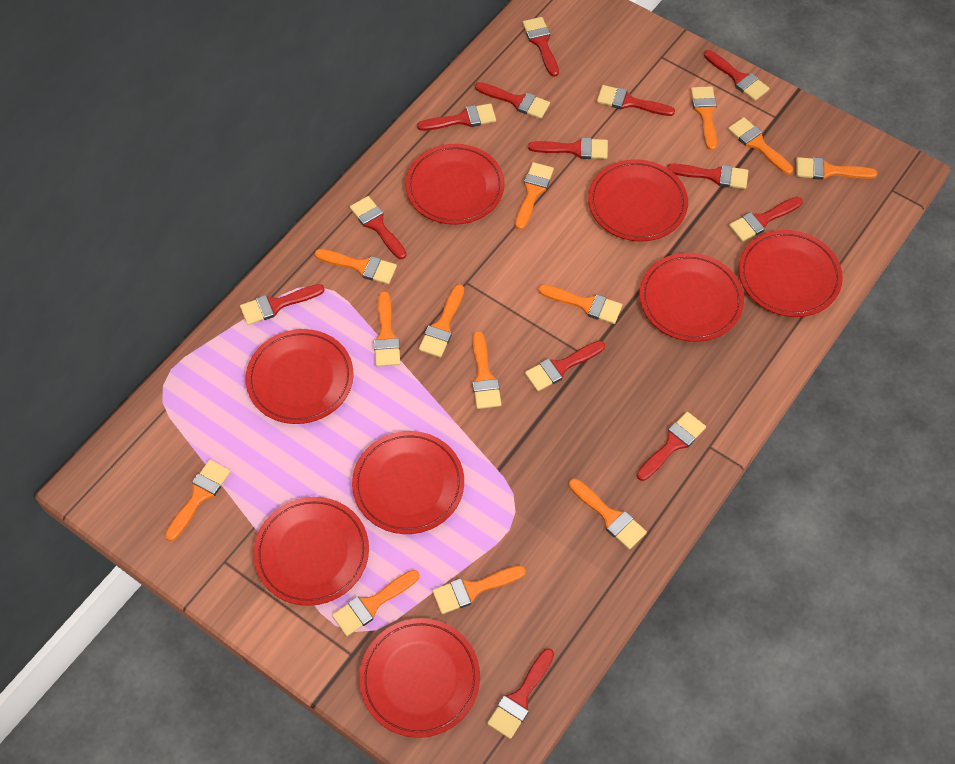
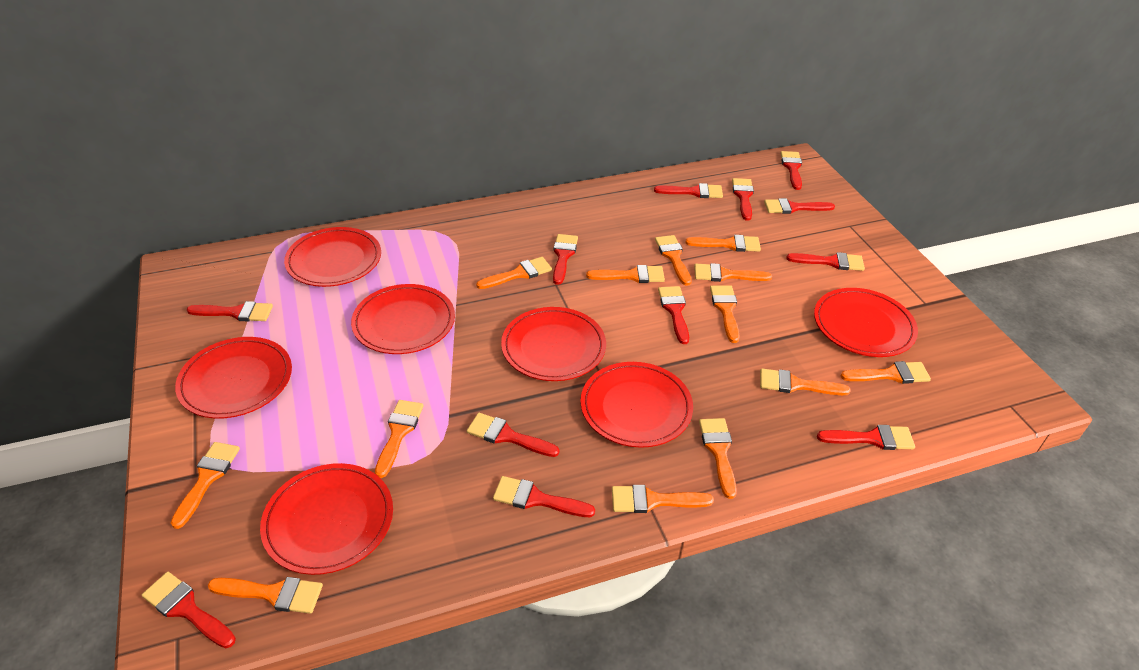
red brush: 13 -> 12
red plate: 8 -> 7

